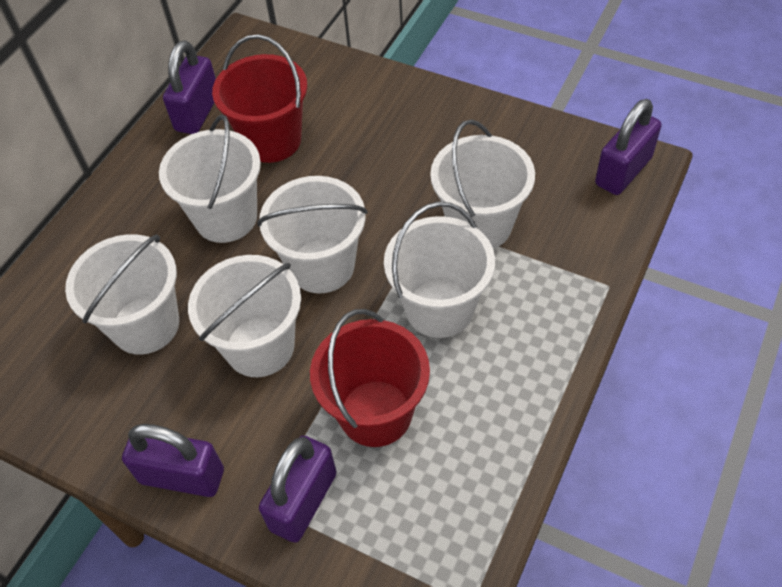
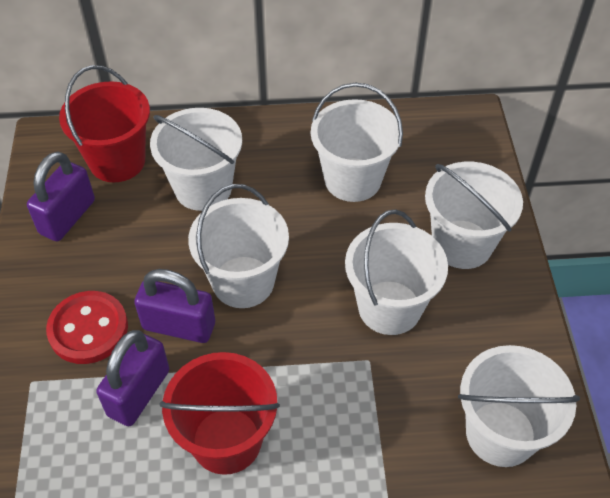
purple padlock: 4 -> 3
red button: 0 -> 1

